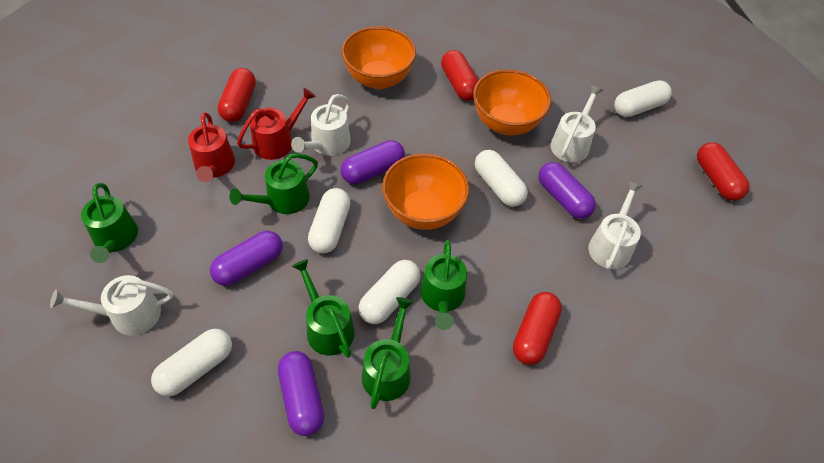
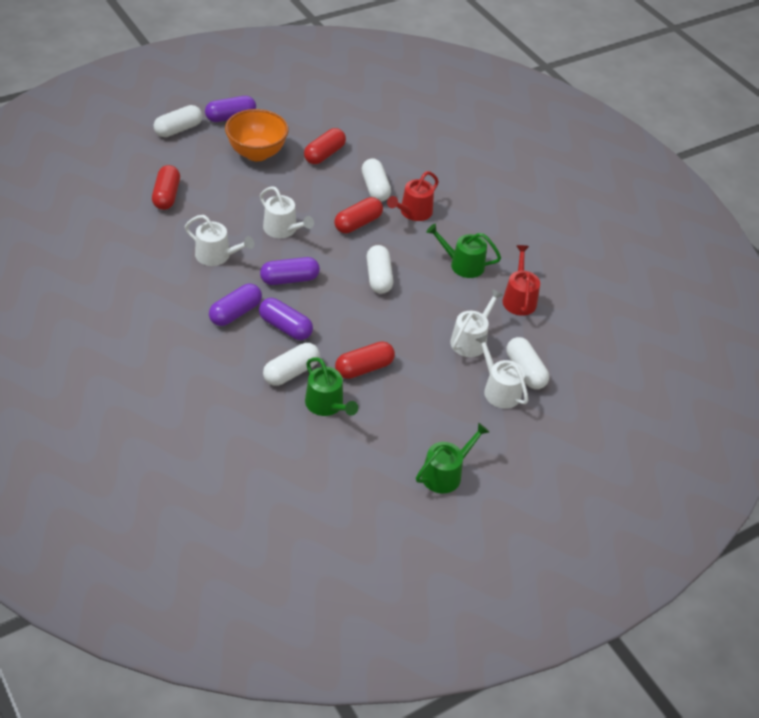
green watering can: 5 -> 3
orange bowl: 3 -> 1

